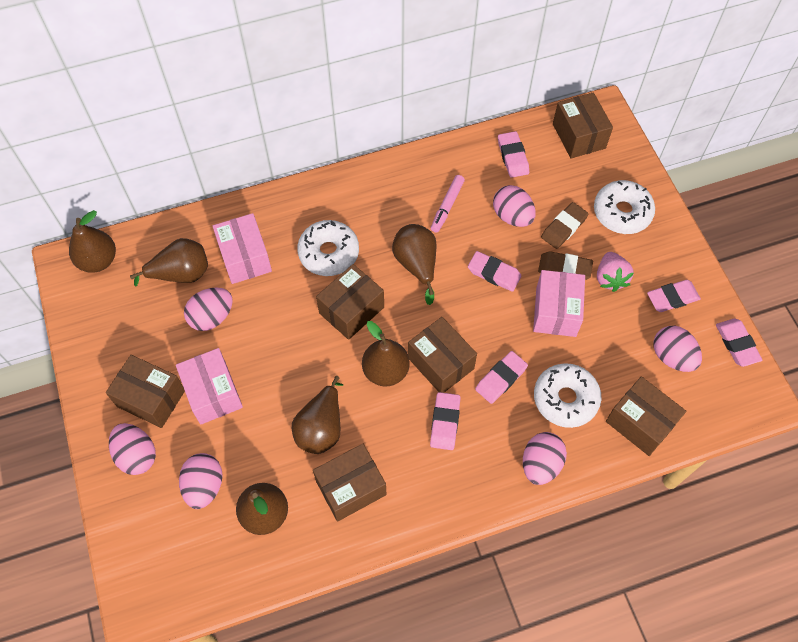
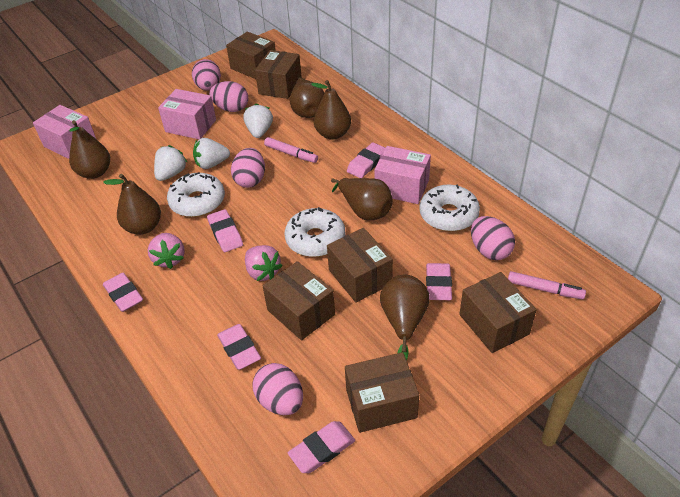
brown eraser: 2 -> 0
pink egg: 6 -> 5
pink marker: 1 -> 2
pink strawberry: 1 -> 2
white strawberry: 0 -> 3

